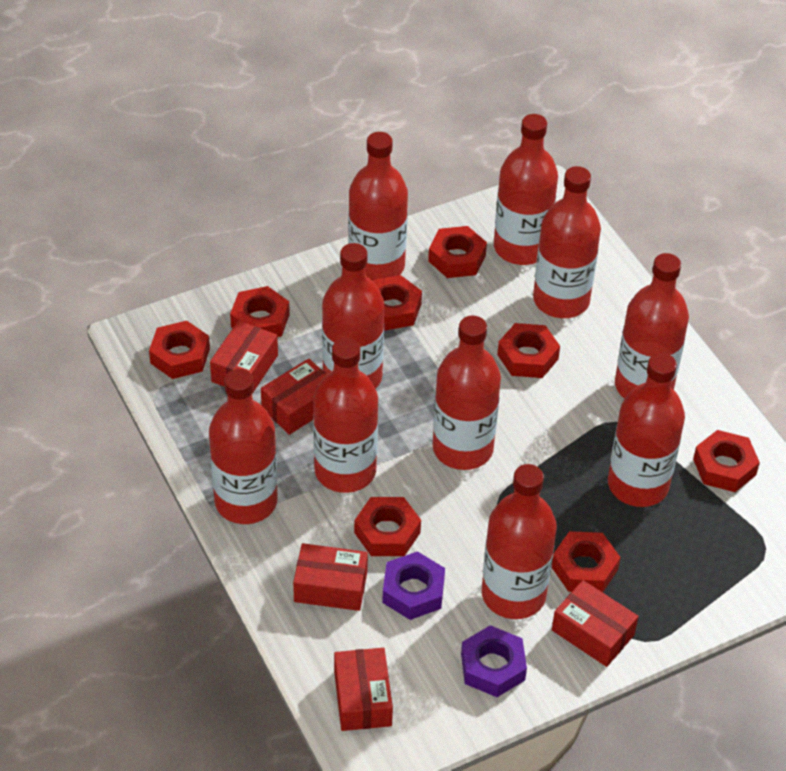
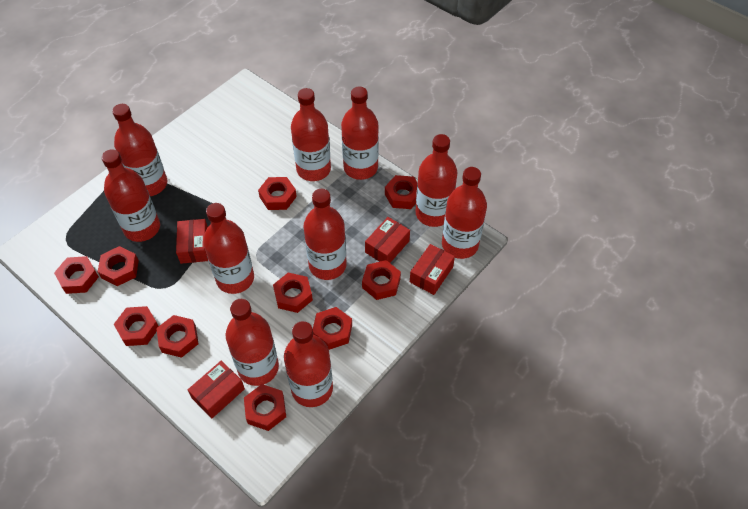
purple nut: 2 -> 0
red box: 5 -> 4
red nut: 8 -> 10

